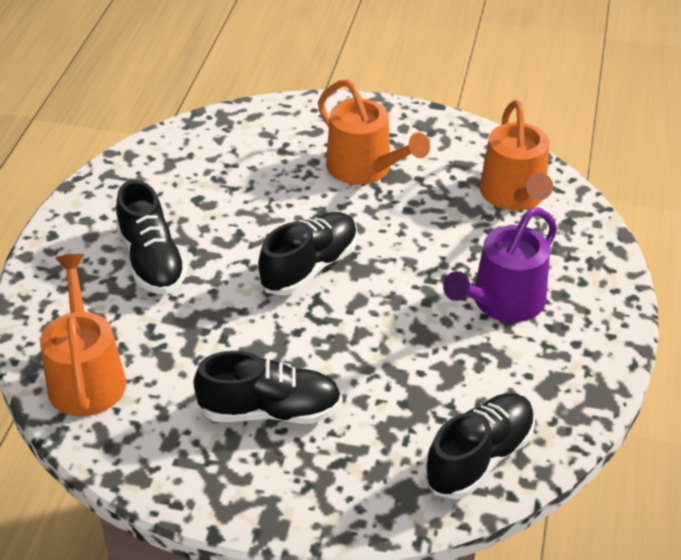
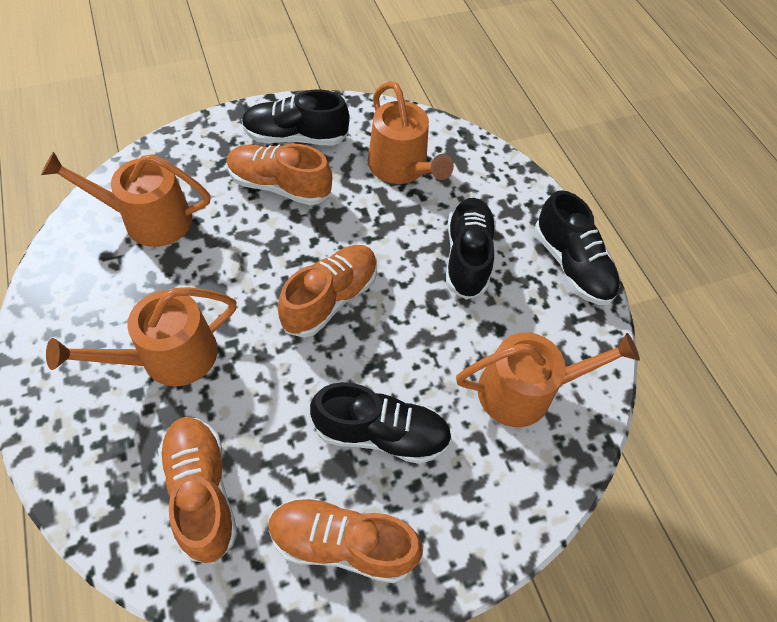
orange shoe: 0 -> 4
orange watering can: 3 -> 4
purple watering can: 1 -> 0

